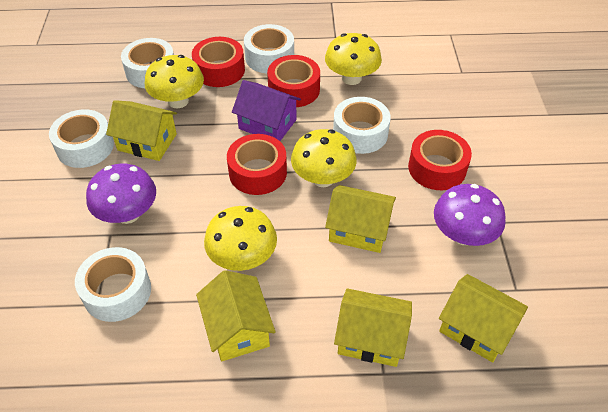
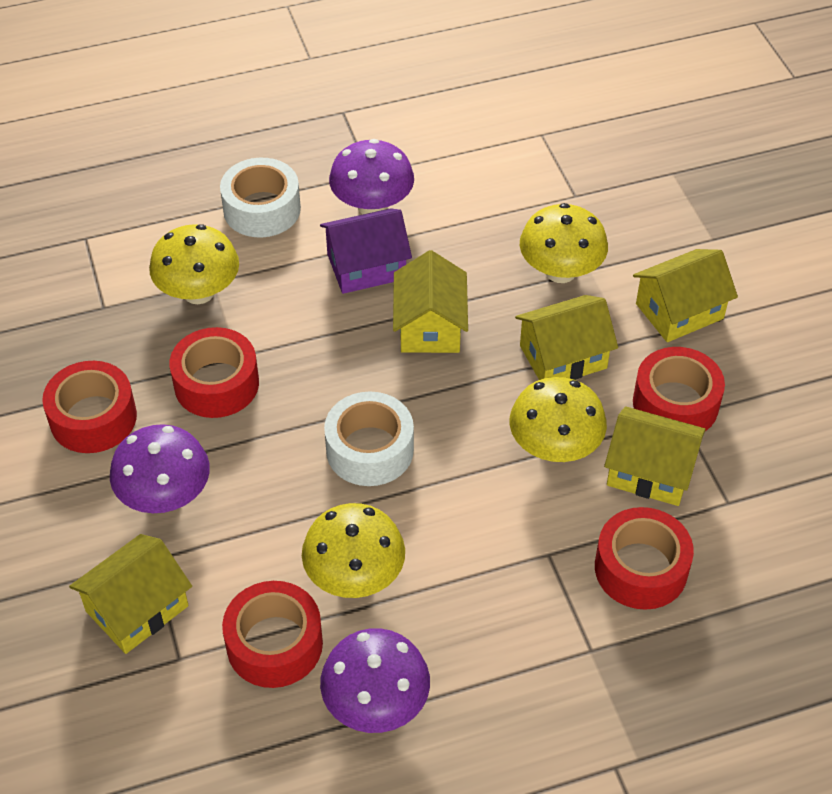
purple mushroom: 2 -> 3
red tape: 4 -> 5
white tape: 5 -> 2

